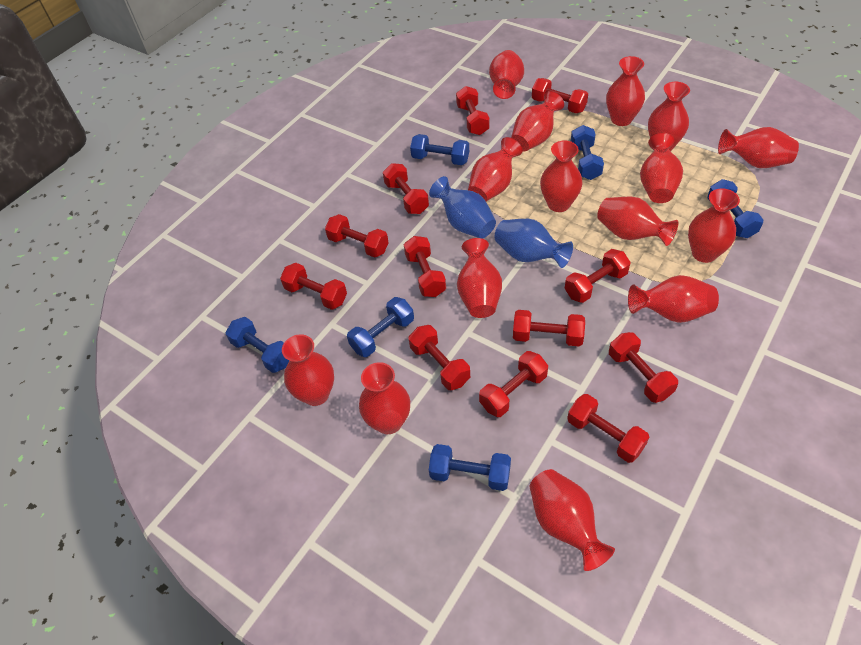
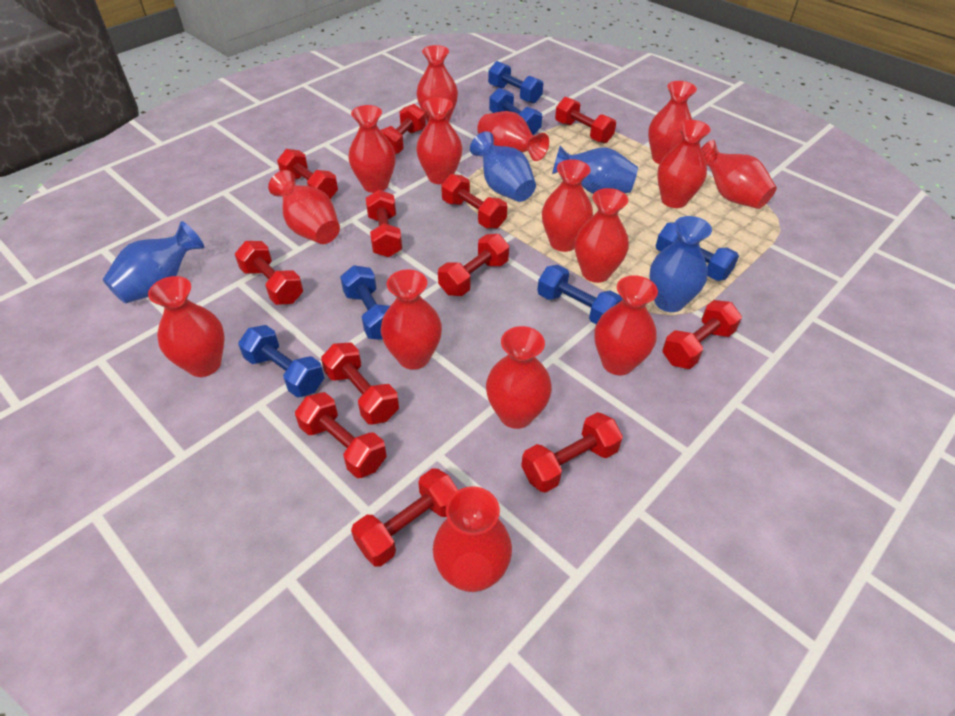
blue vase: 2 -> 4

